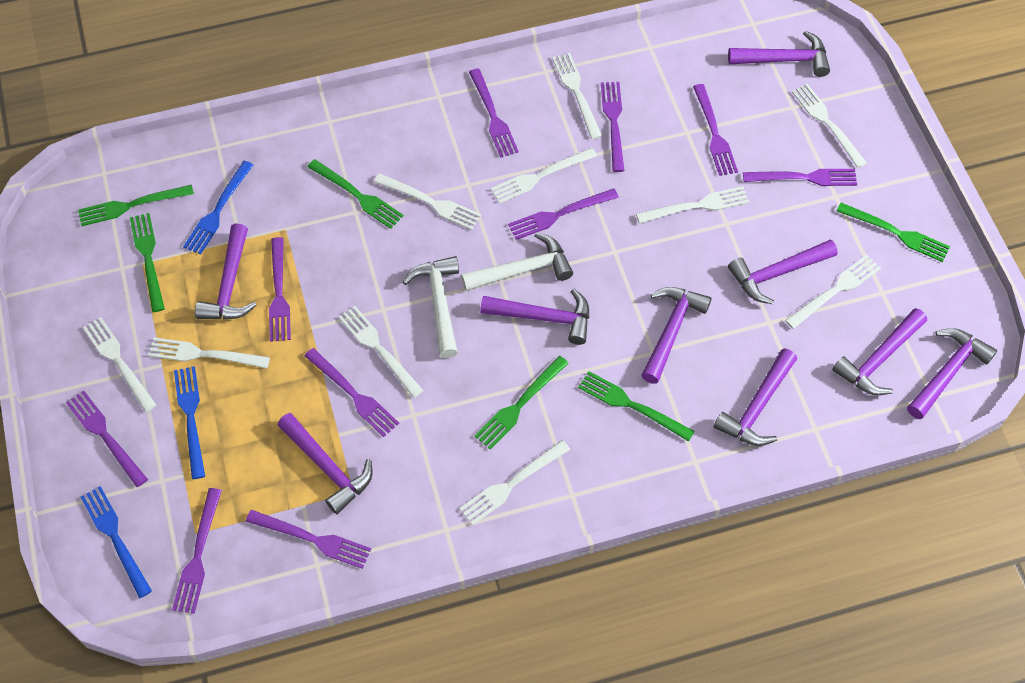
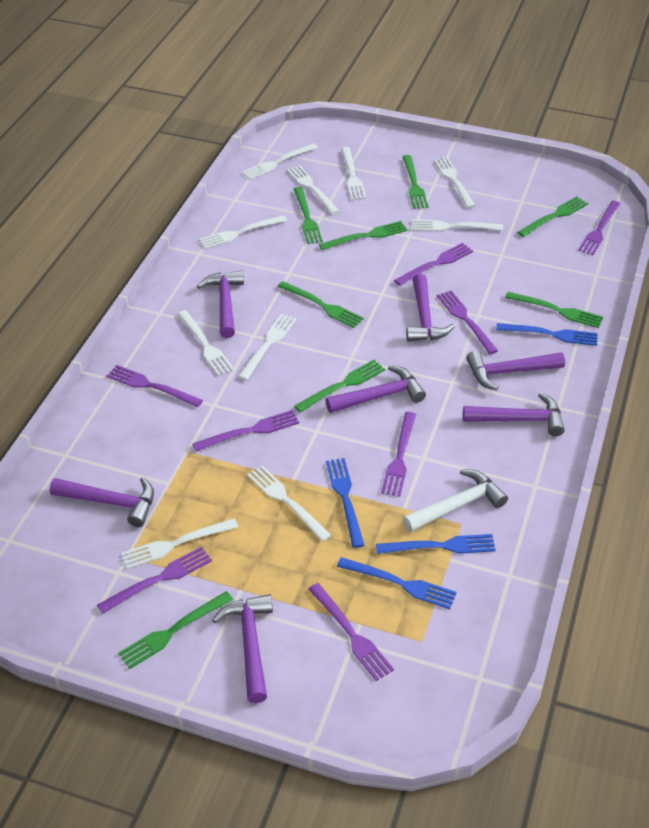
blue fork: 3 -> 4
green fork: 6 -> 8
purple fork: 10 -> 8
purple hammer: 9 -> 7
white hammer: 2 -> 1

